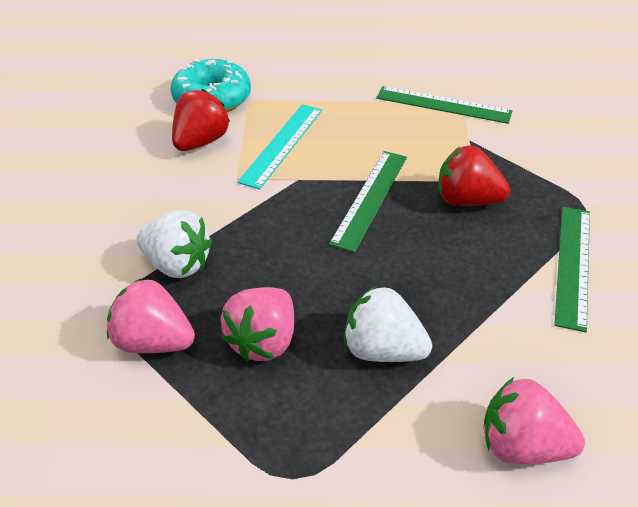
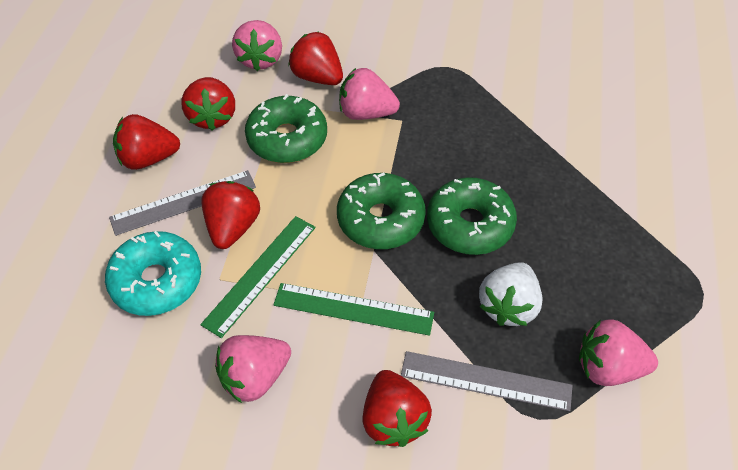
green donut: 0 -> 3
green ruler: 3 -> 2
grey ruler: 0 -> 2
pink strawberry: 3 -> 4
red strawberry: 2 -> 5
turquoise ruler: 1 -> 0
white strawberry: 2 -> 1

